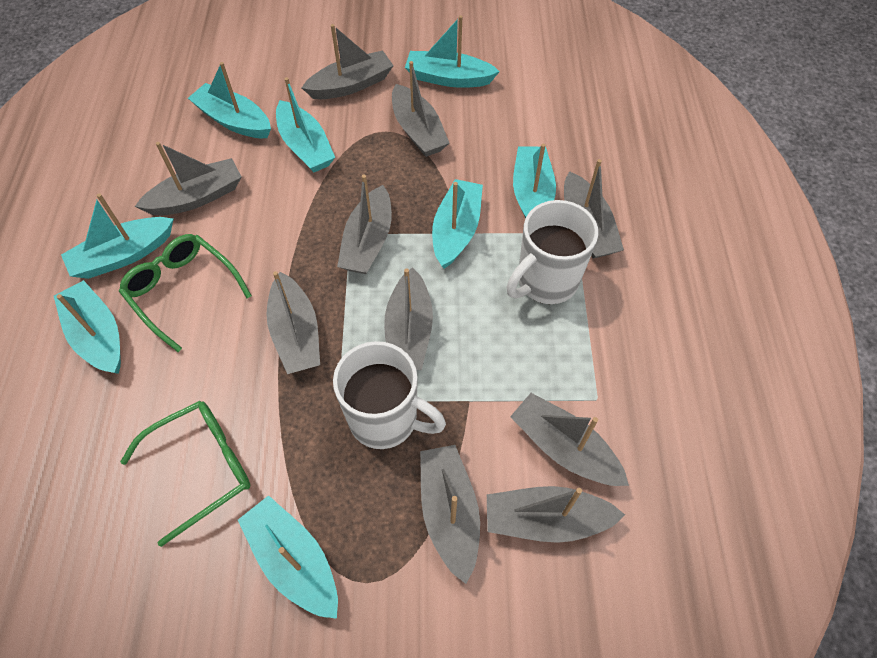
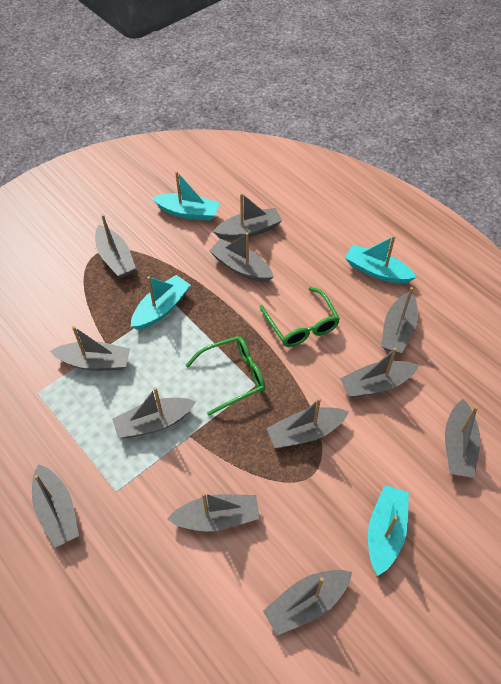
grey boat: 10 -> 12
turquoise boat: 8 -> 4
white mug: 2 -> 0

